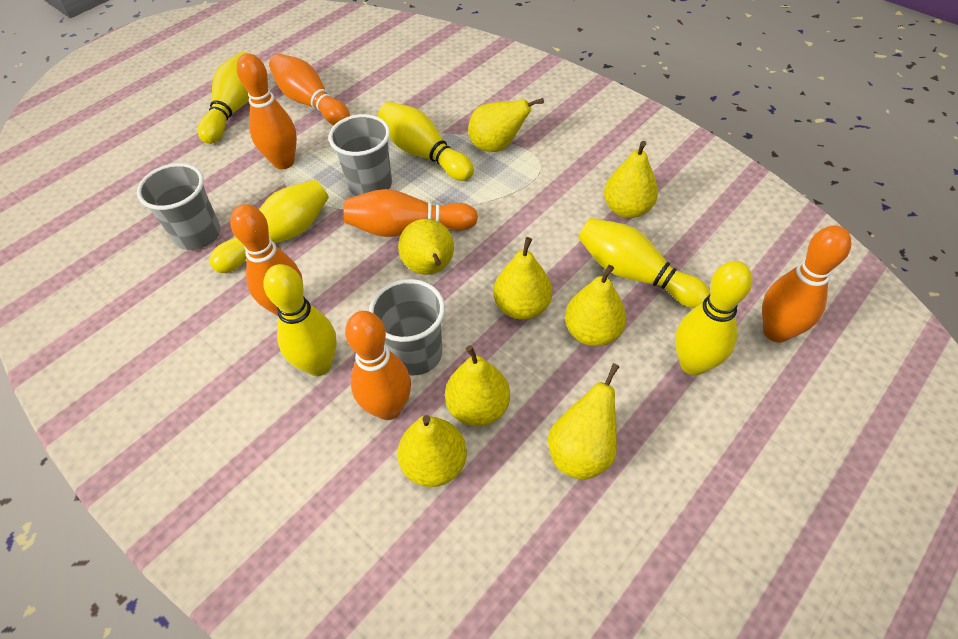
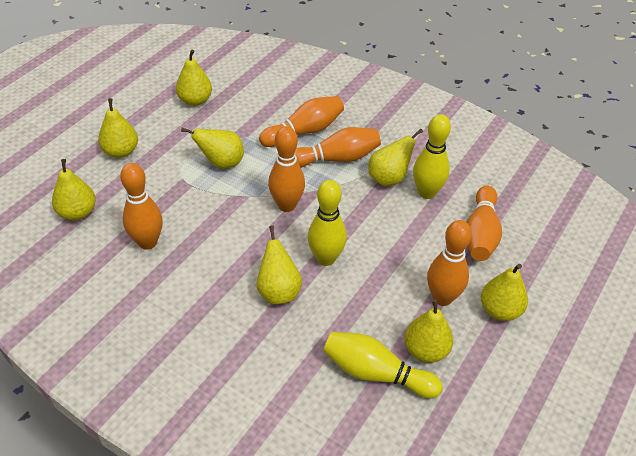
grey cup: 3 -> 0
yellow bowling pin: 6 -> 3

